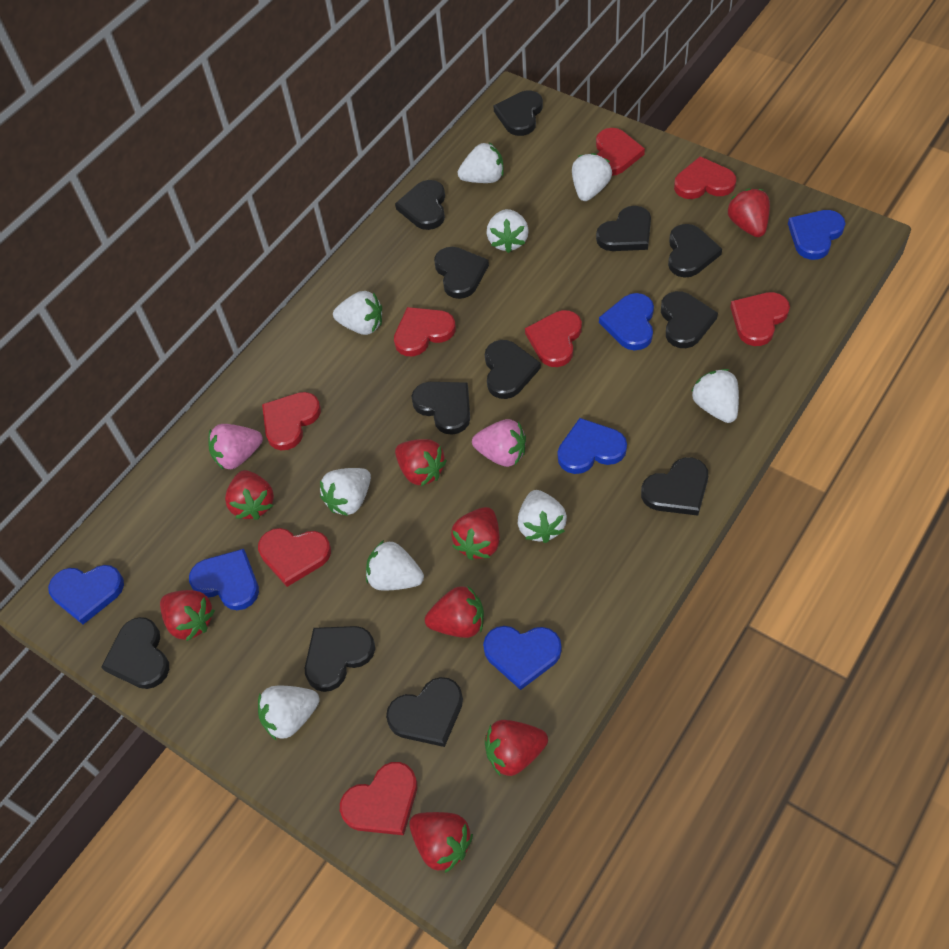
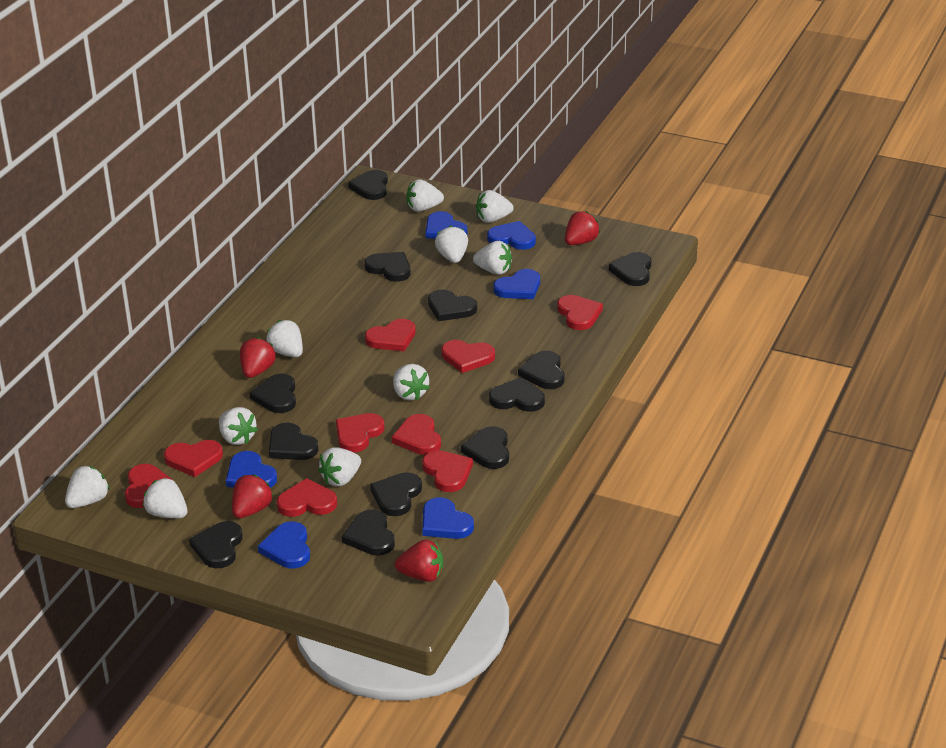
pink strawberry: 2 -> 0
red heart: 8 -> 9
red strawberry: 8 -> 4
white strawberry: 9 -> 10

